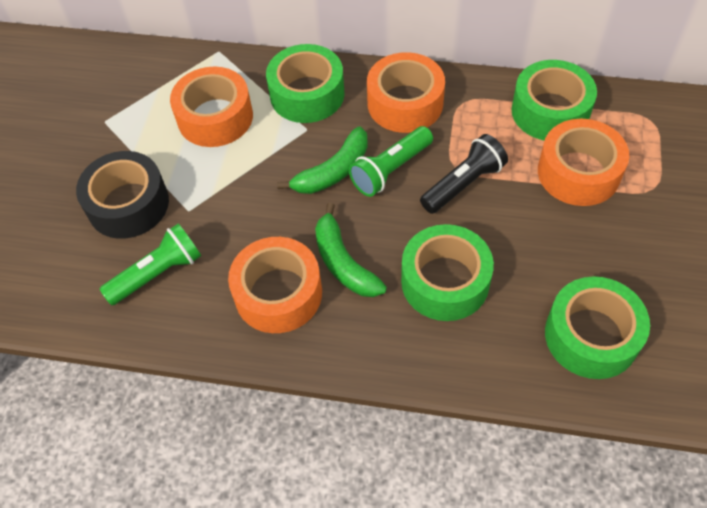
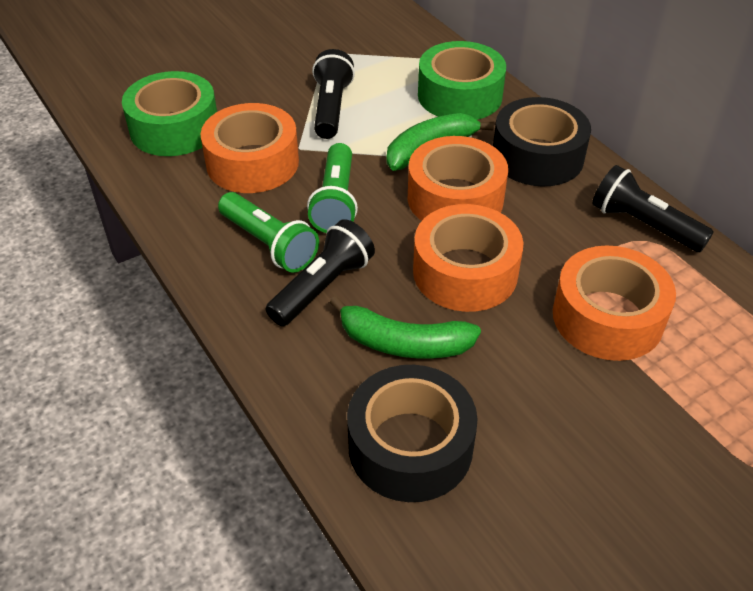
black flashlight: 1 -> 3
black tape: 1 -> 2
green tape: 4 -> 2

